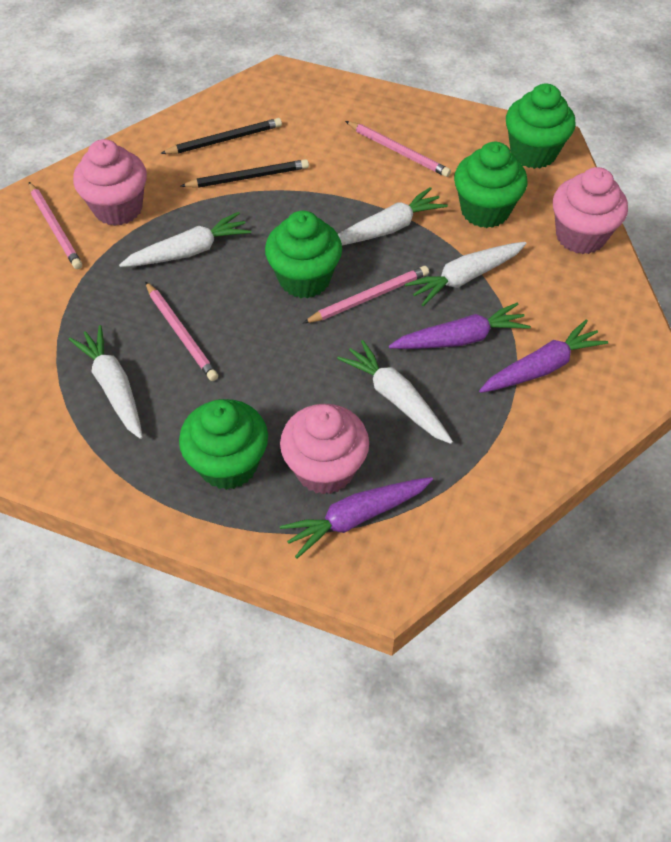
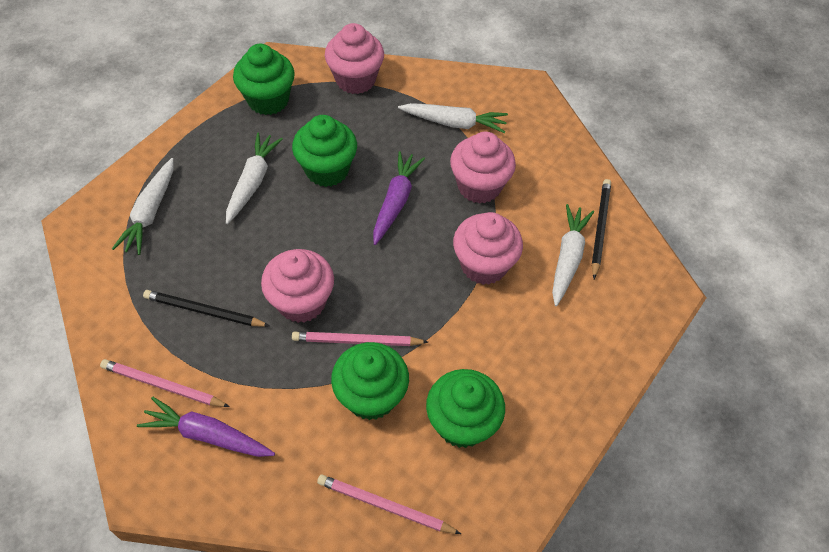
pink cupcake: 3 -> 4
pink pencil: 4 -> 3
purple carrot: 3 -> 2
white carrot: 5 -> 4

